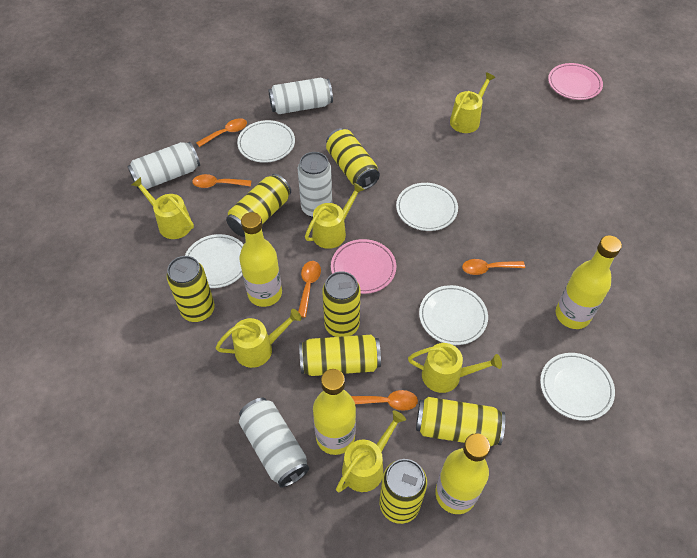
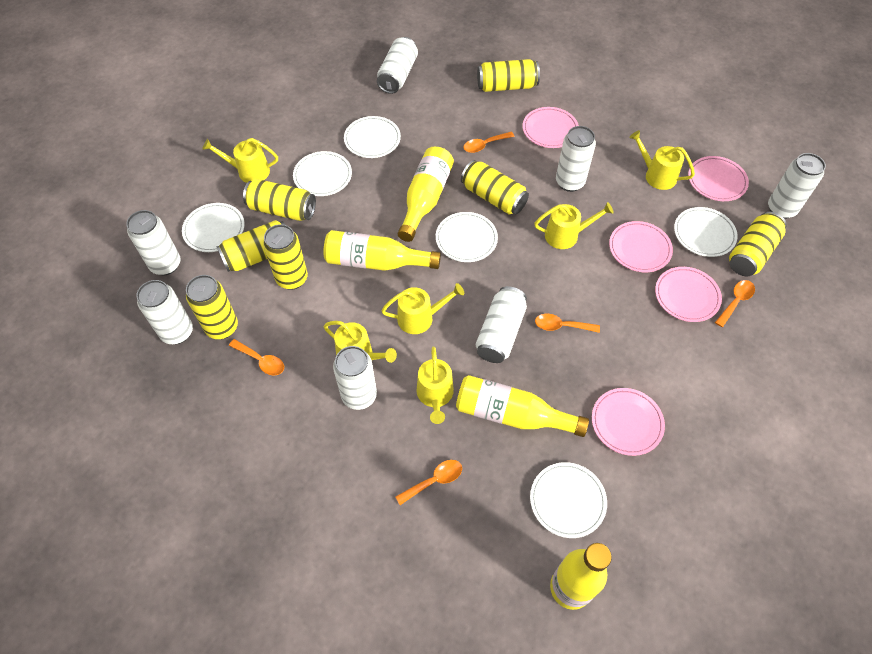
pink plate: 2 -> 5
white can: 4 -> 7
white plate: 5 -> 6

